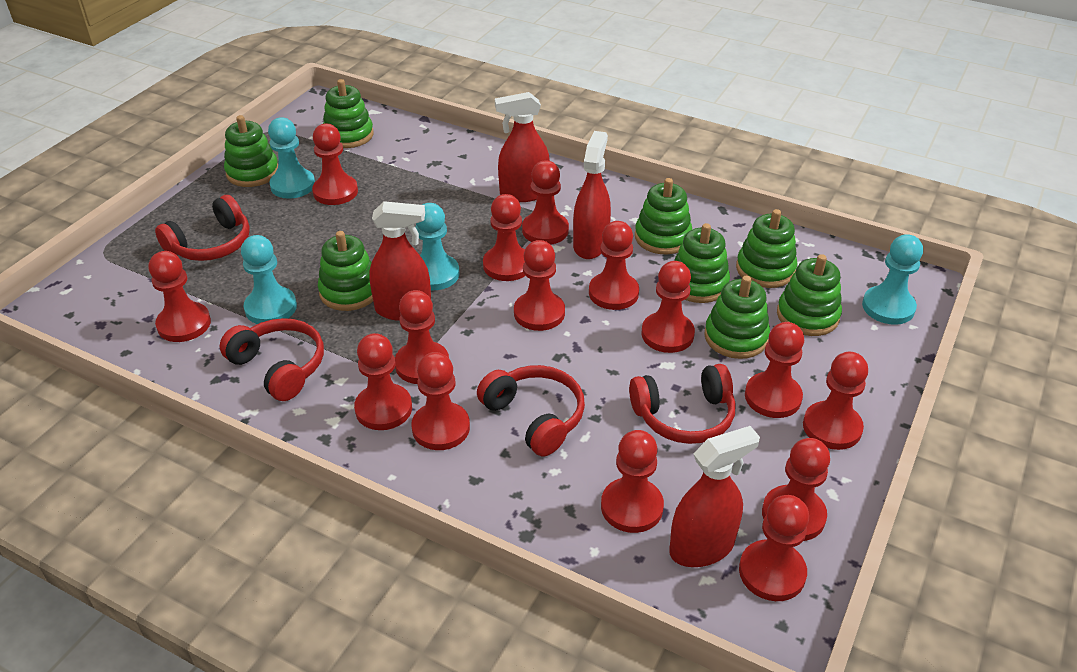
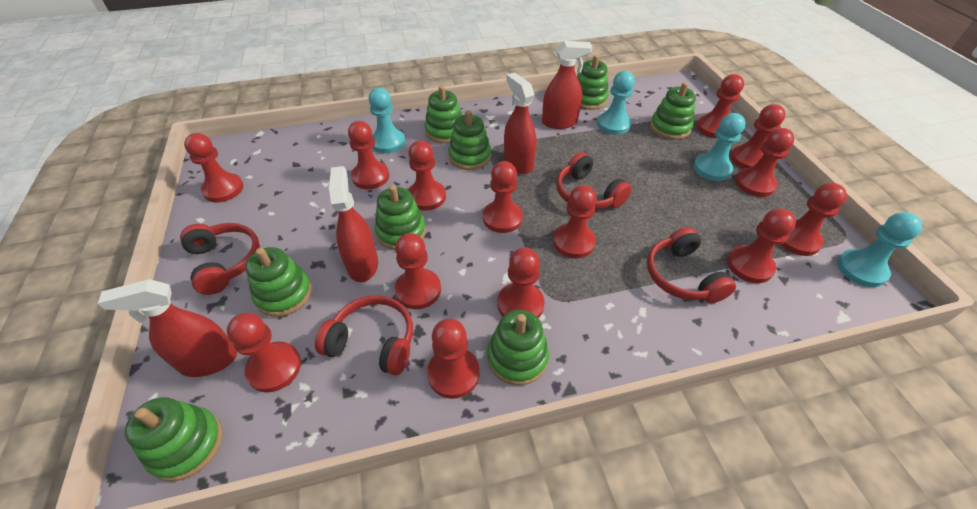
red pawn: 15 -> 14

